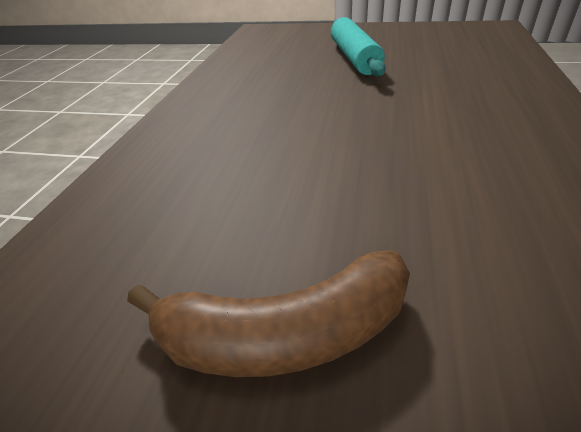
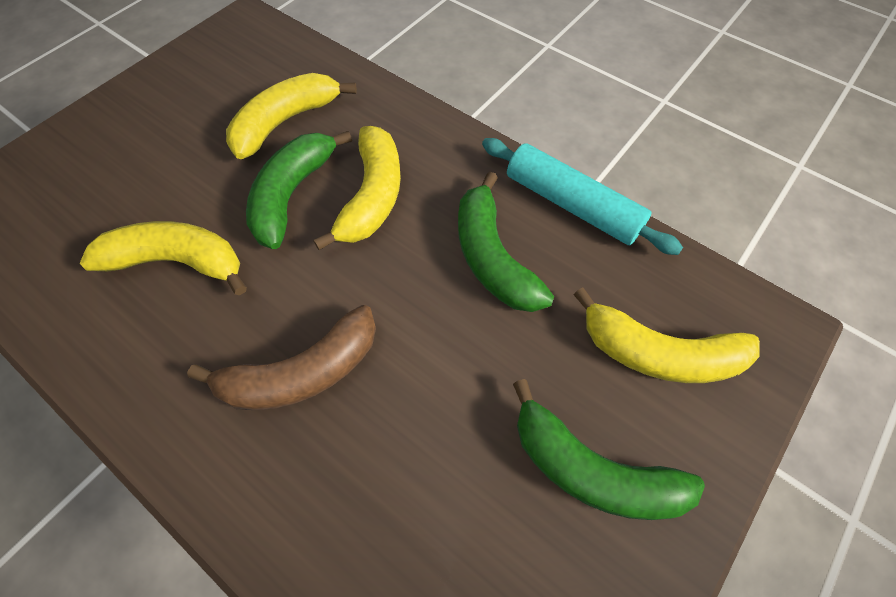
green banana: 0 -> 3
yellow banana: 0 -> 4

